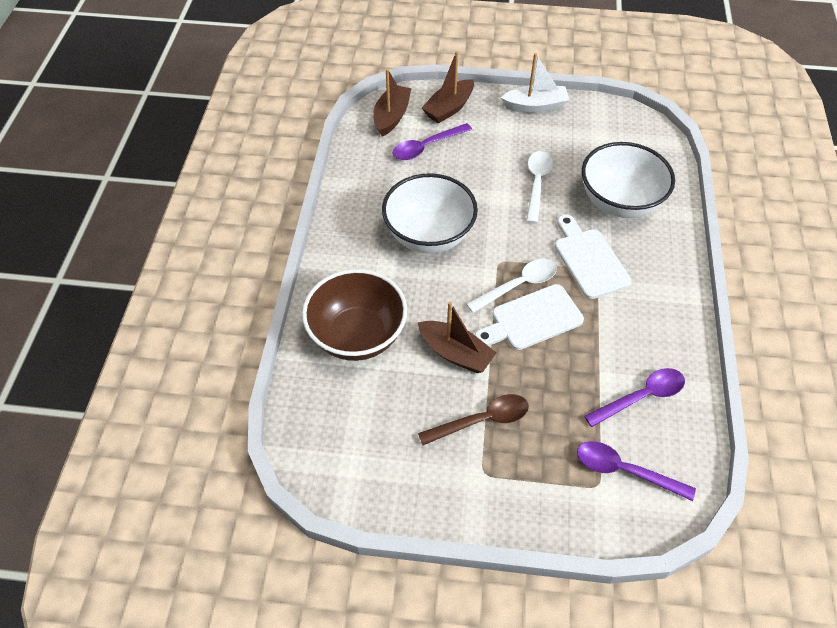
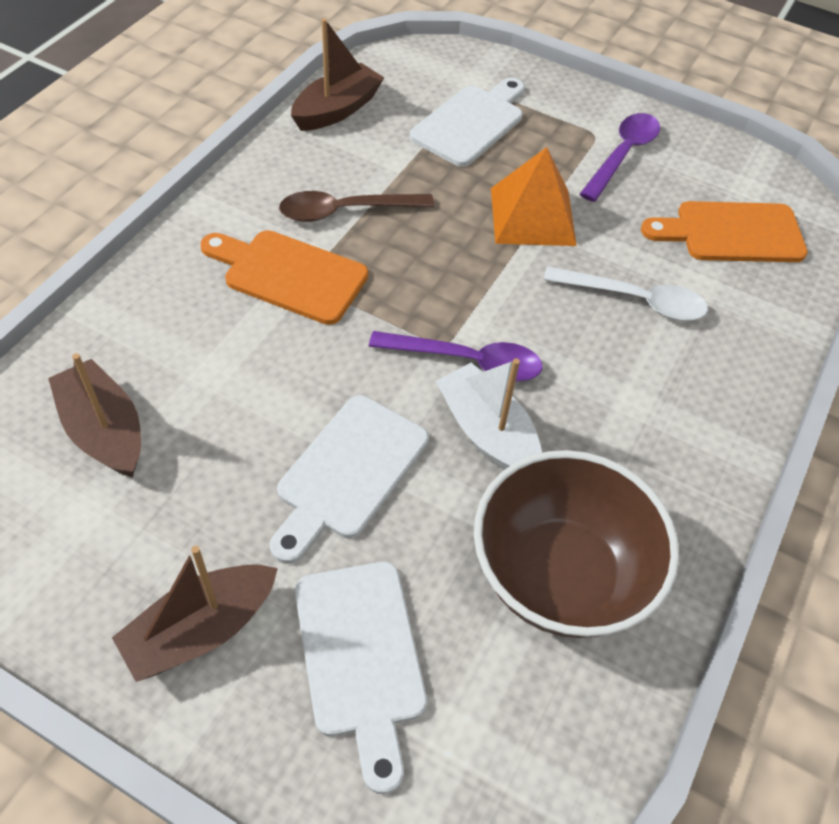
orange cutting board: 0 -> 2
orange pyramid: 0 -> 1
purple spoon: 3 -> 2
white bowl: 2 -> 0
white cutting board: 2 -> 3
white spoon: 2 -> 1

